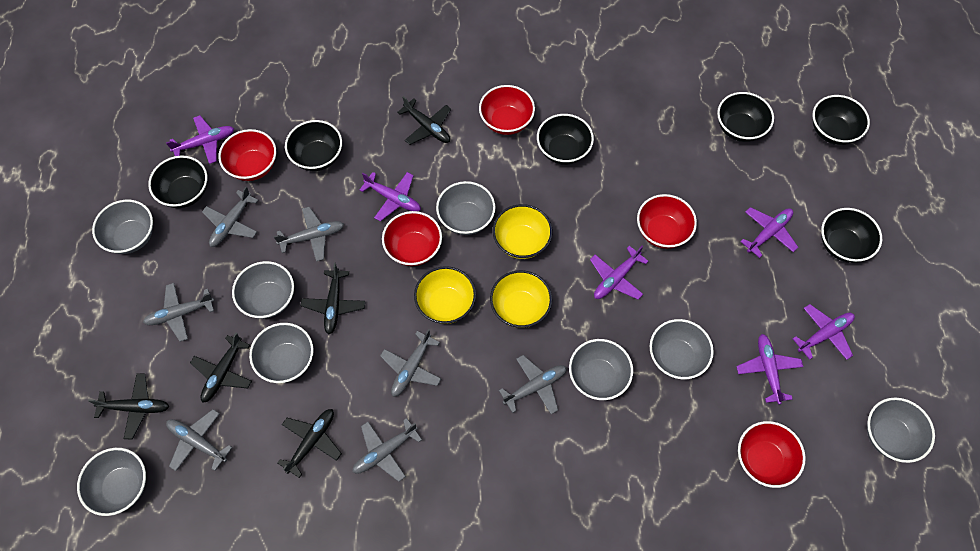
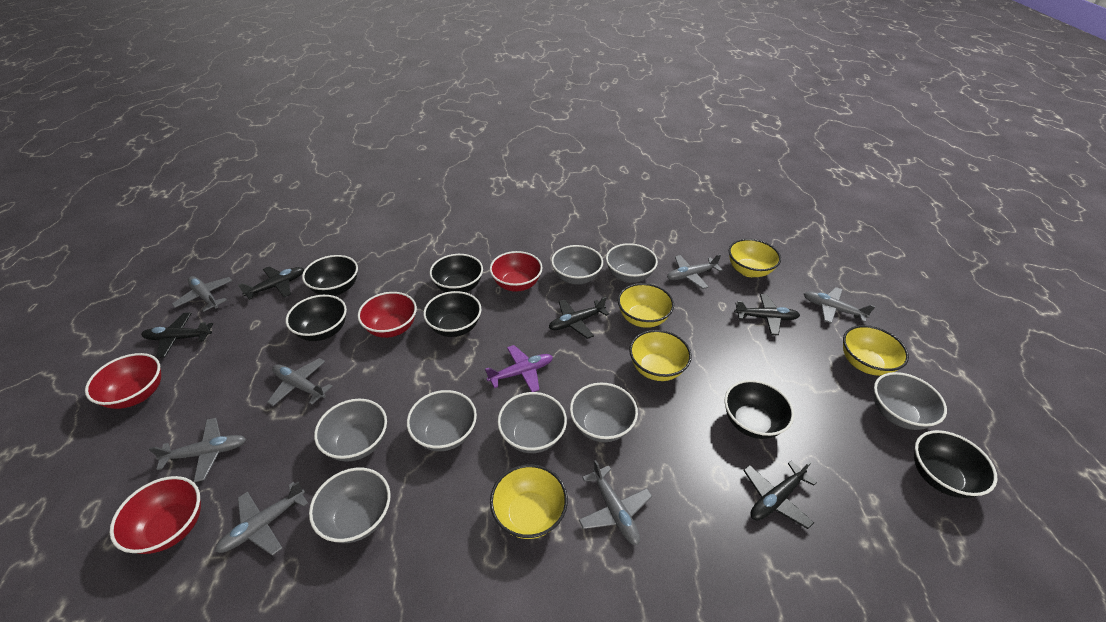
purple plane: 6 -> 1
red bowl: 5 -> 4
yellow bowl: 3 -> 5

